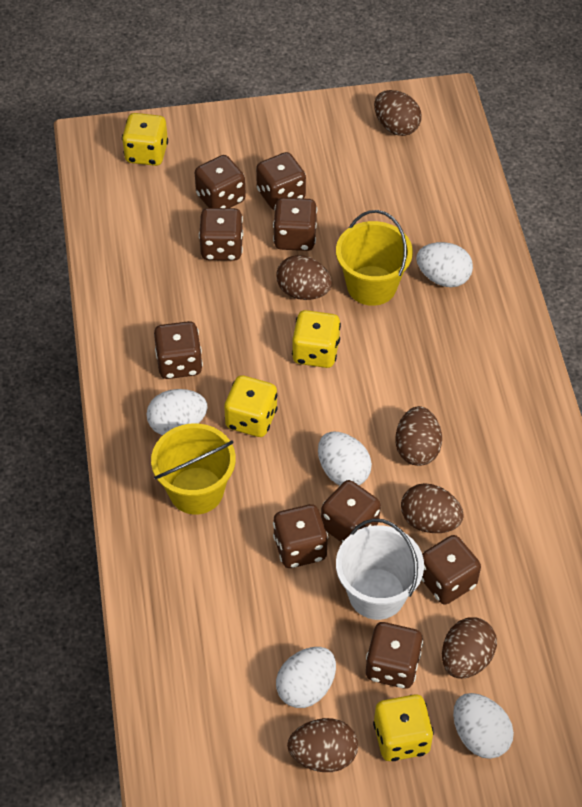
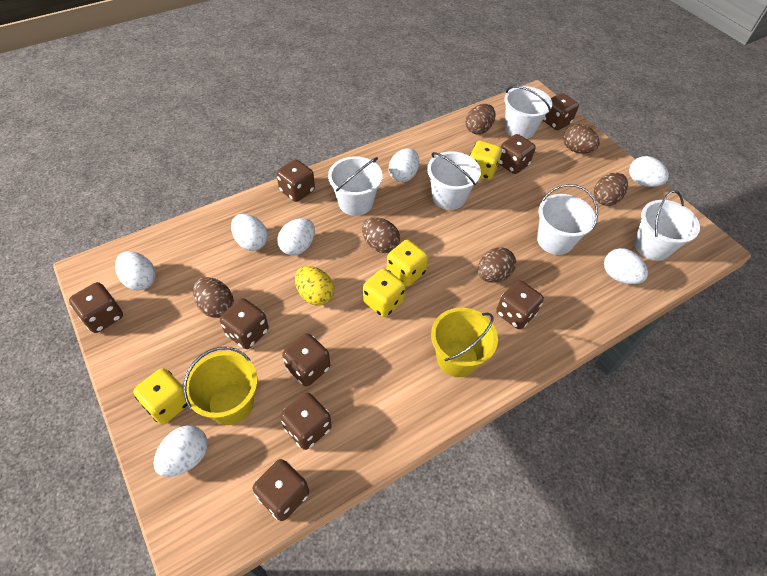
white bucket: 1 -> 5
white egg: 5 -> 7
yellow egg: 0 -> 1

